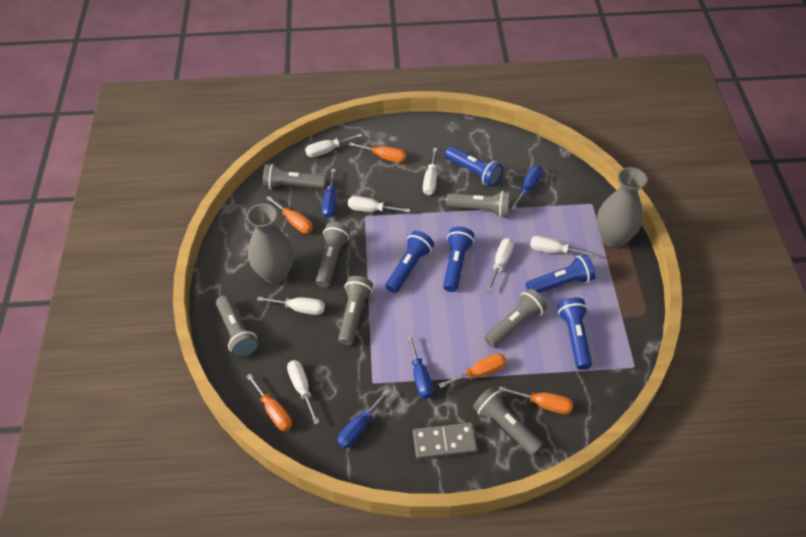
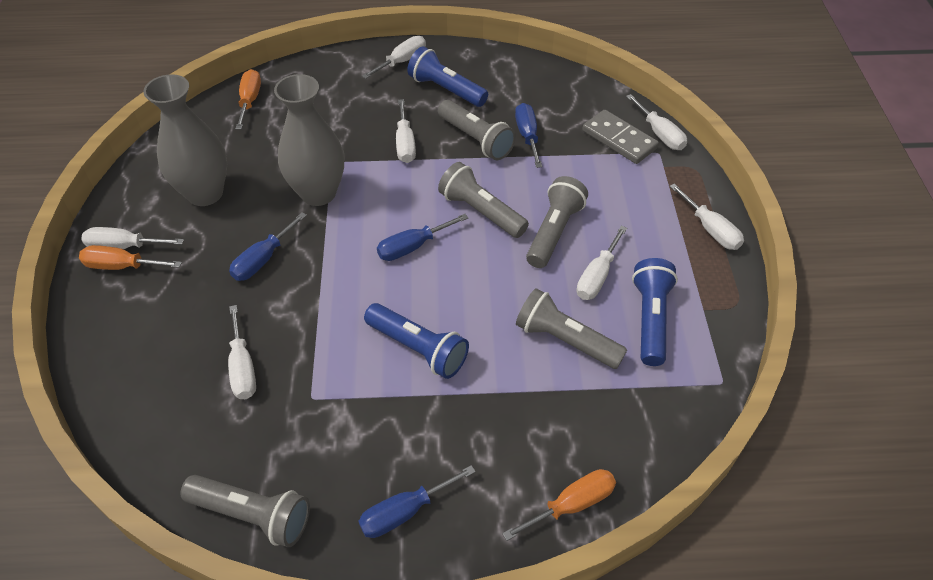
blue flashlight: 5 -> 3
grey flashlight: 7 -> 5
orange screwdriver: 5 -> 3

